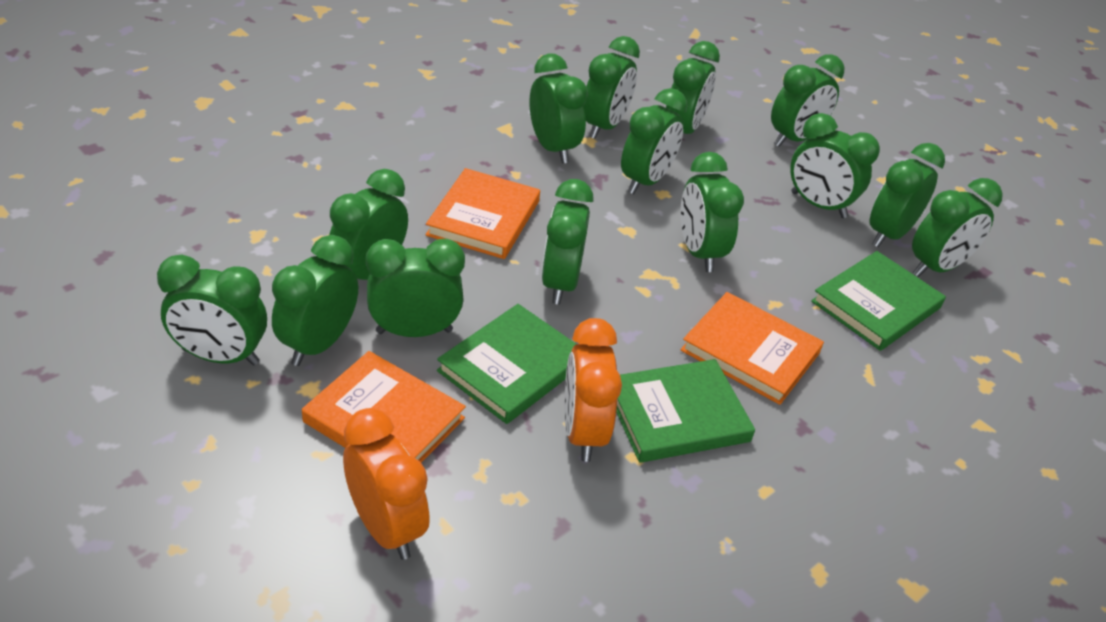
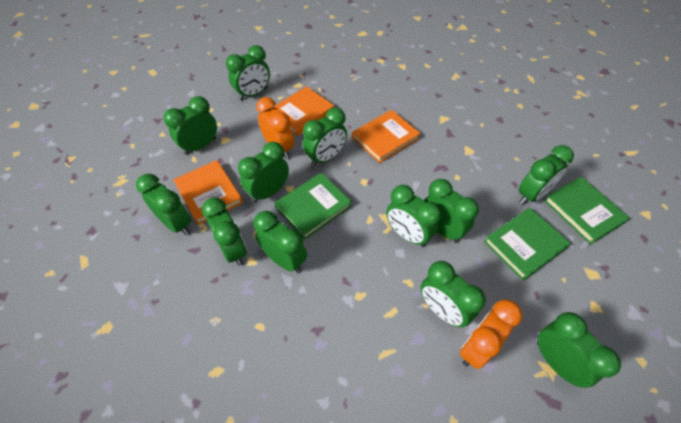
green clock: 14 -> 12

